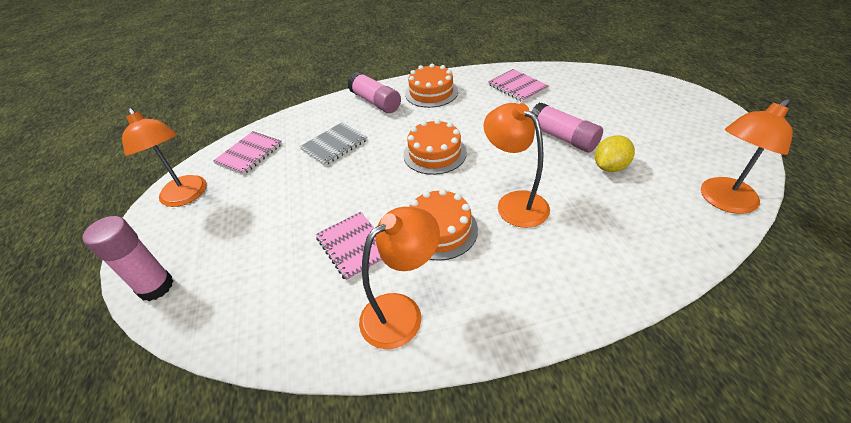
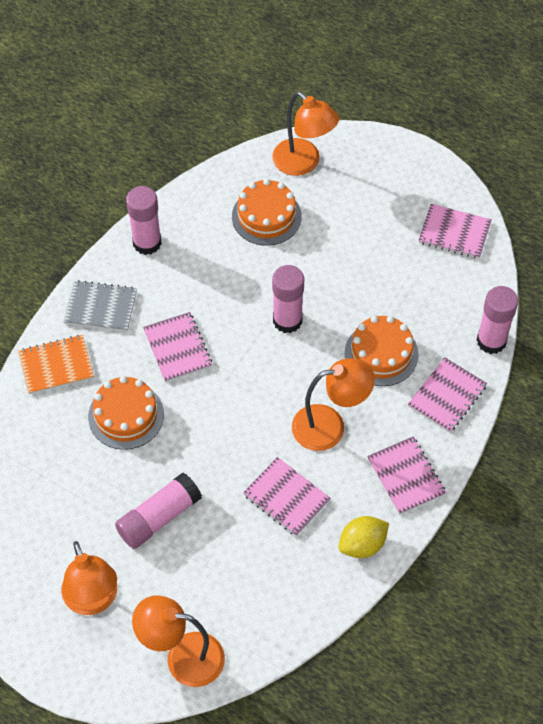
orange notebook: 0 -> 1
pink glue stick: 3 -> 4
pink notebook: 3 -> 5

